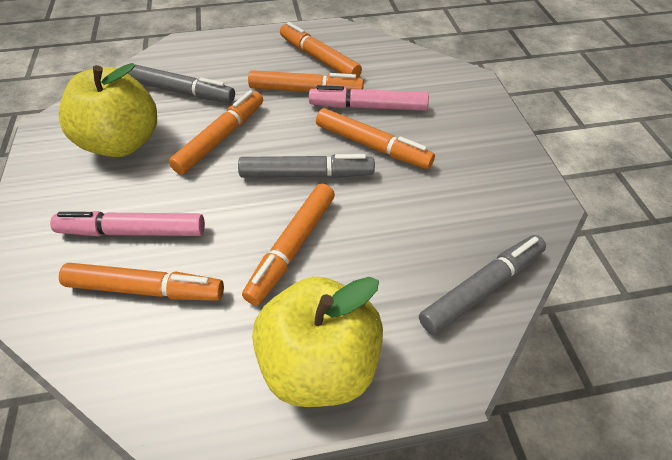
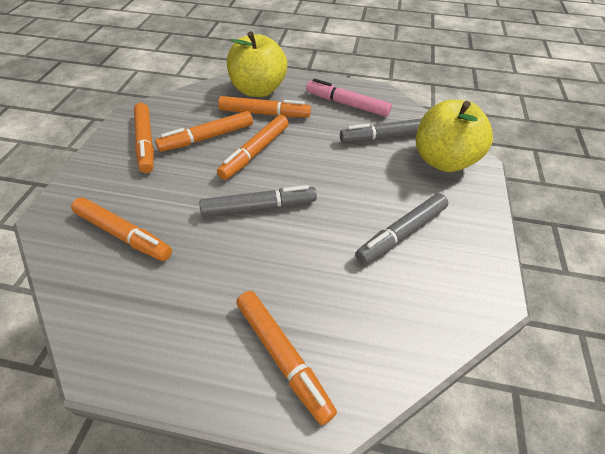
pink marker: 2 -> 1

